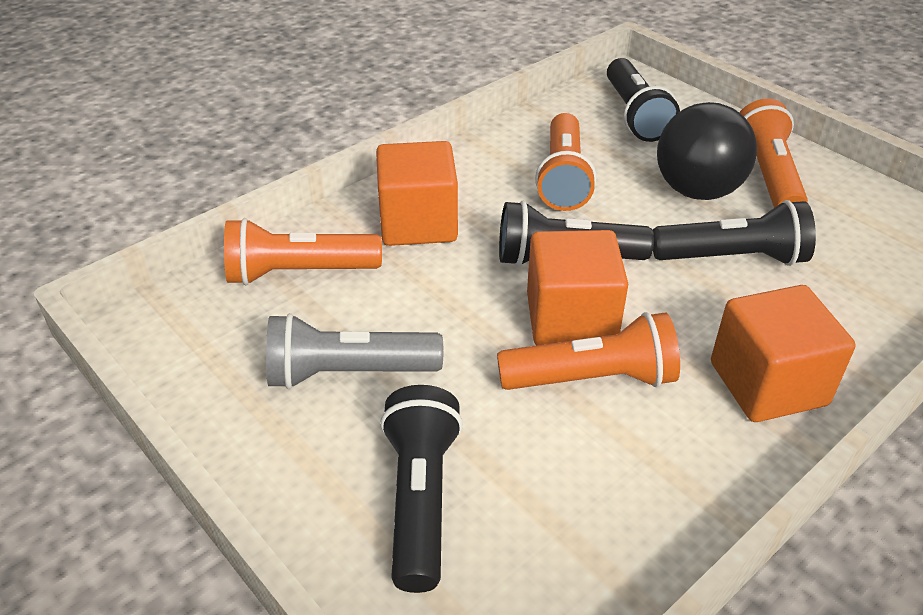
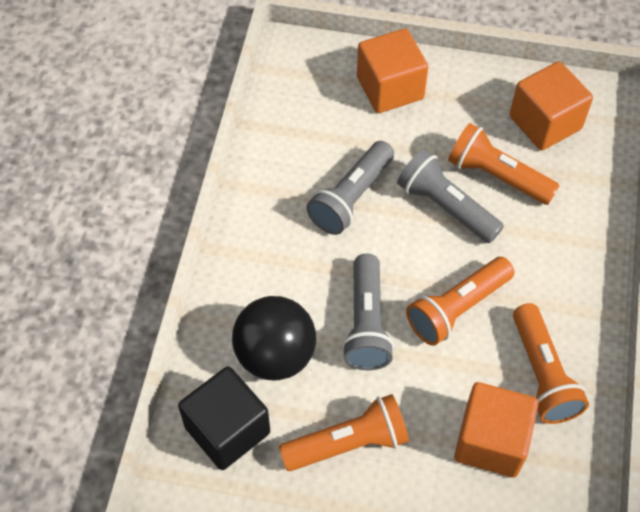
black cube: 0 -> 1
black flashlight: 4 -> 0
grey flashlight: 1 -> 3

